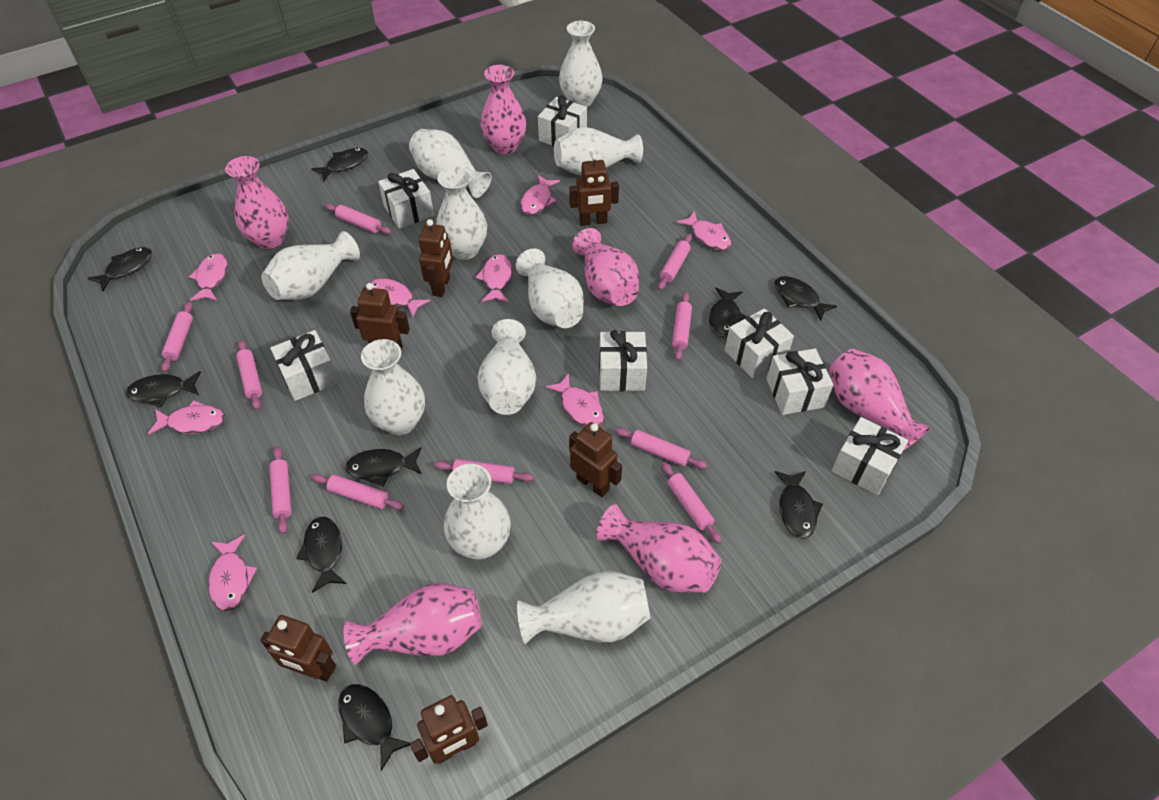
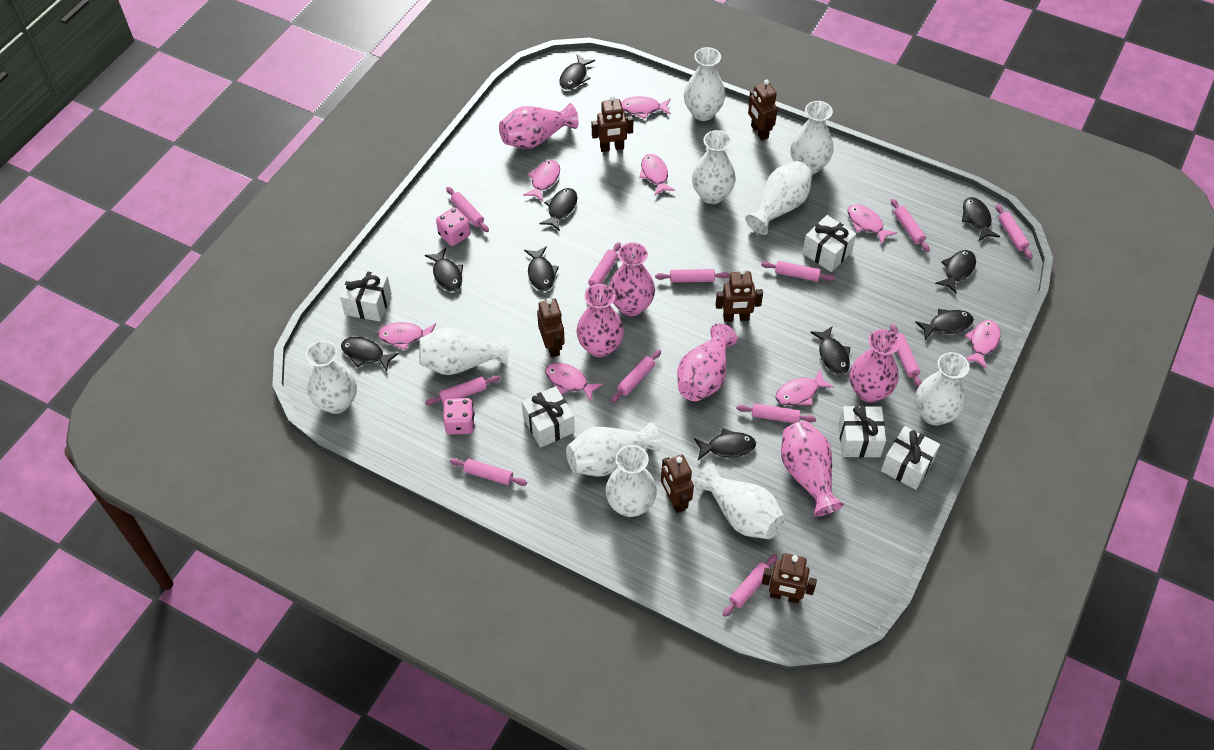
black fish: 9 -> 10
pink dice: 0 -> 2
pink rolling pin: 10 -> 12
white gift: 7 -> 5

